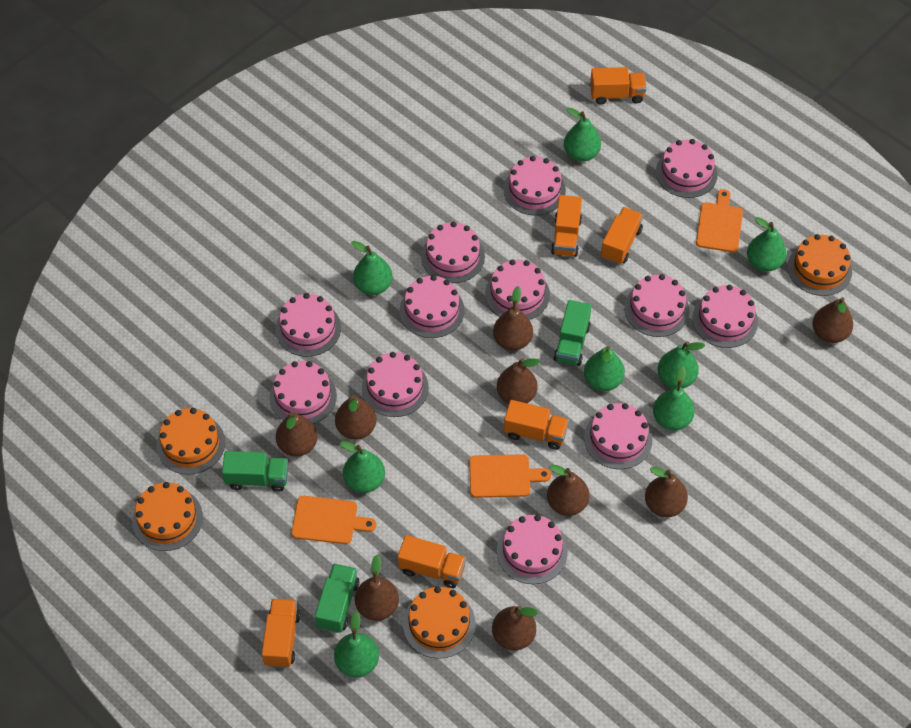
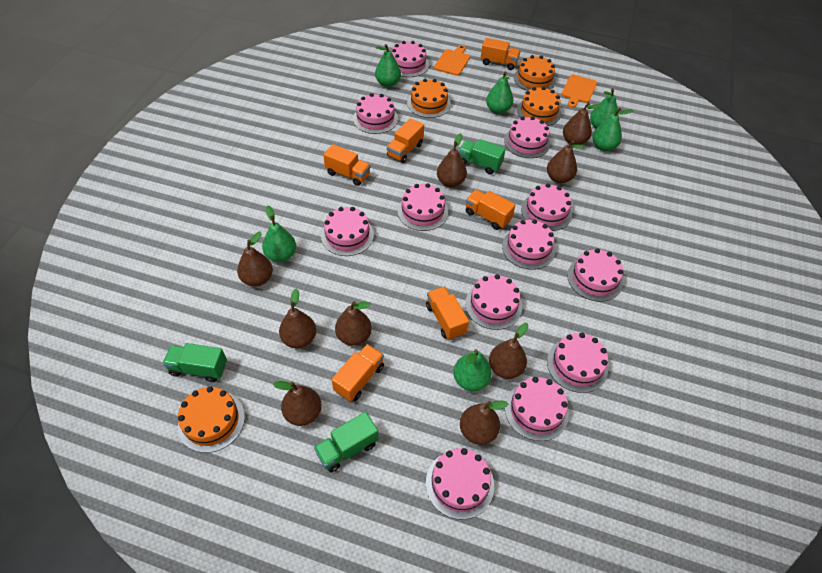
green pear: 8 -> 6
orange cutting board: 3 -> 2

